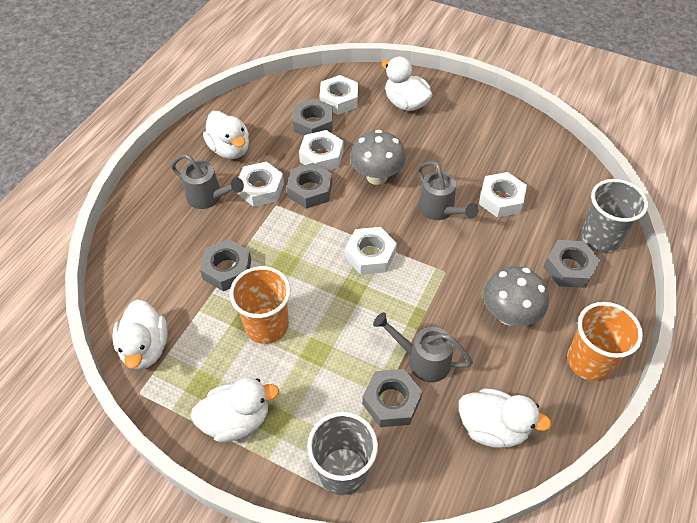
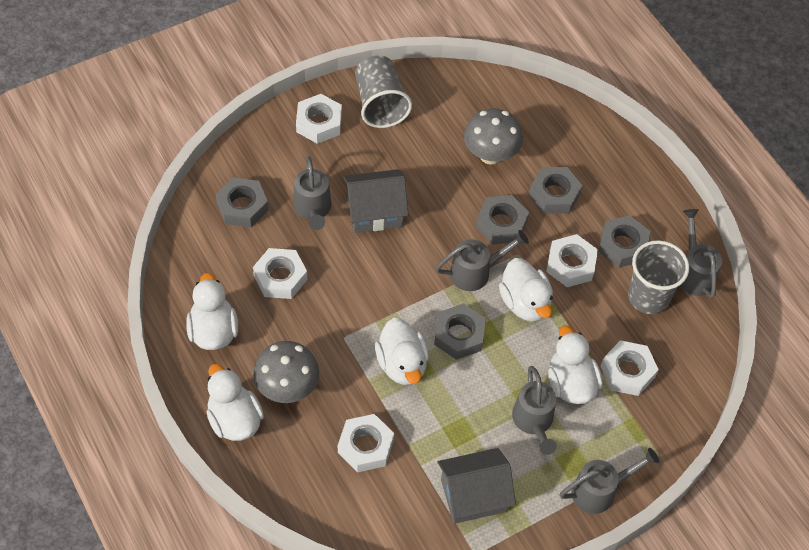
grey house: 0 -> 2
grey watering can: 3 -> 5
orange cup: 2 -> 0

